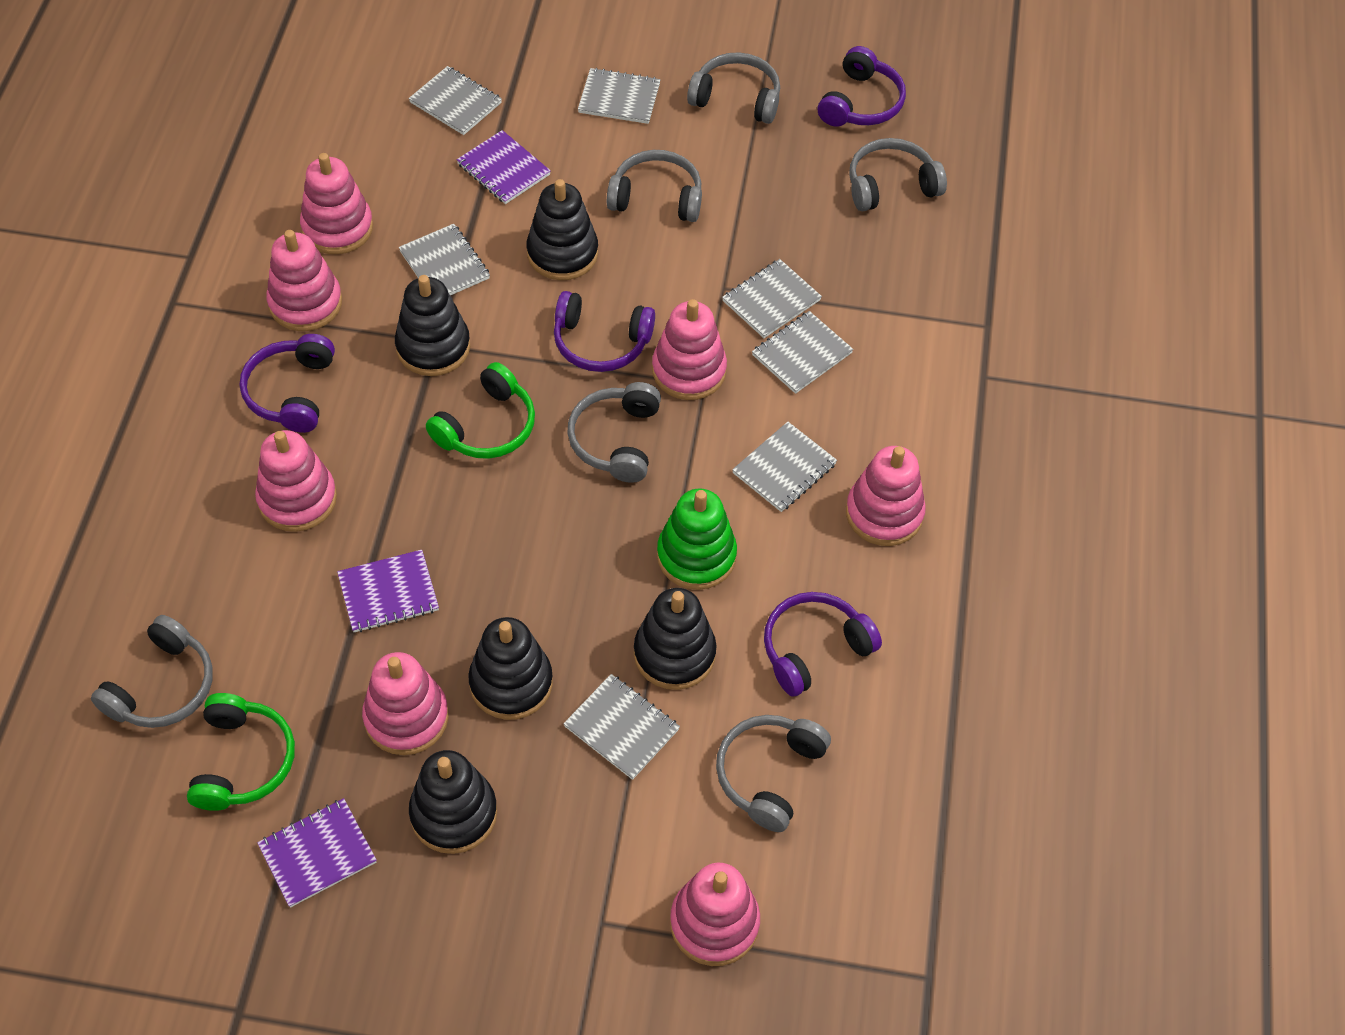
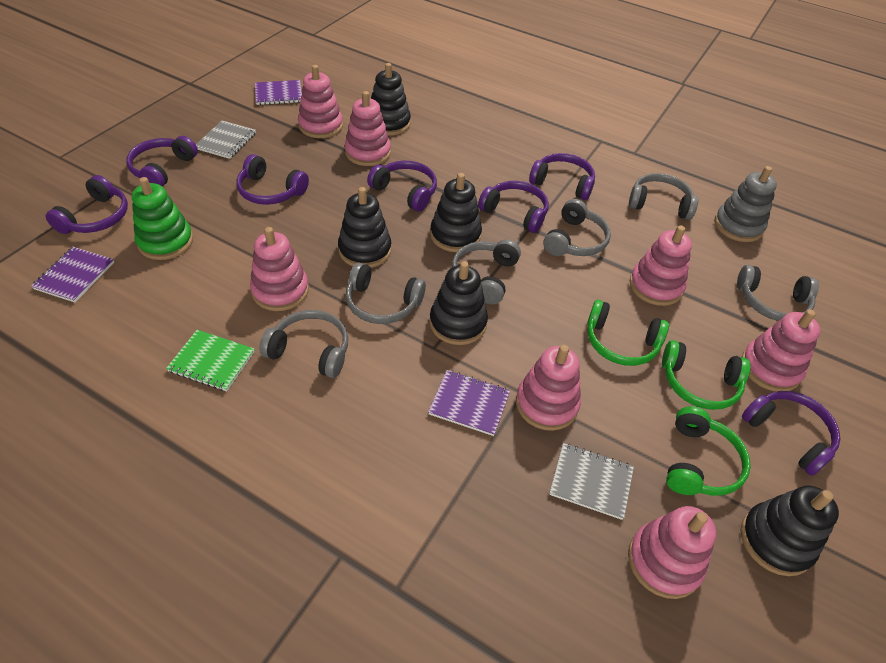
green headphones: 2 -> 3
green notebook: 0 -> 1
grey notebook: 7 -> 2
grey stacking toy: 0 -> 1
purple headphones: 4 -> 7

